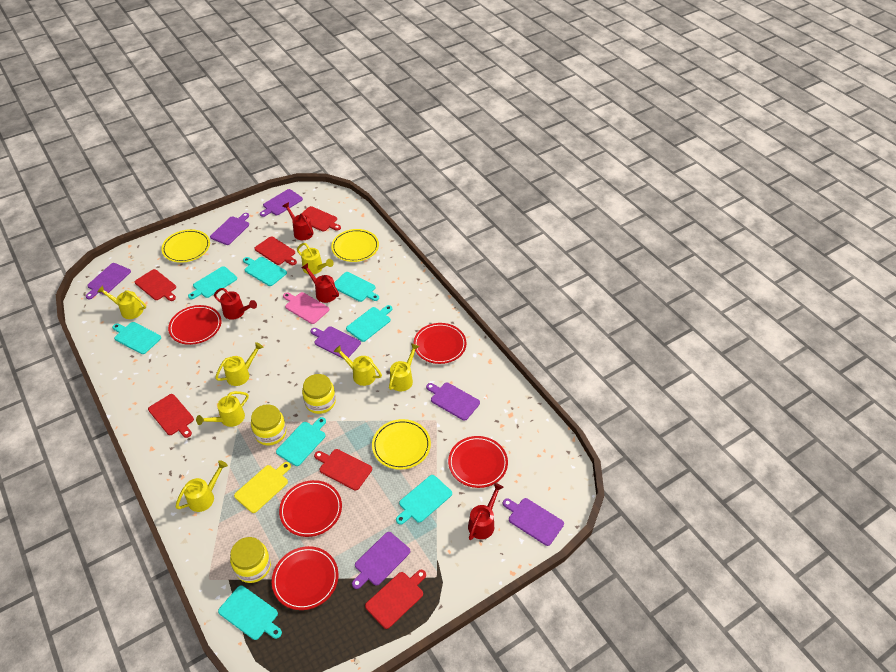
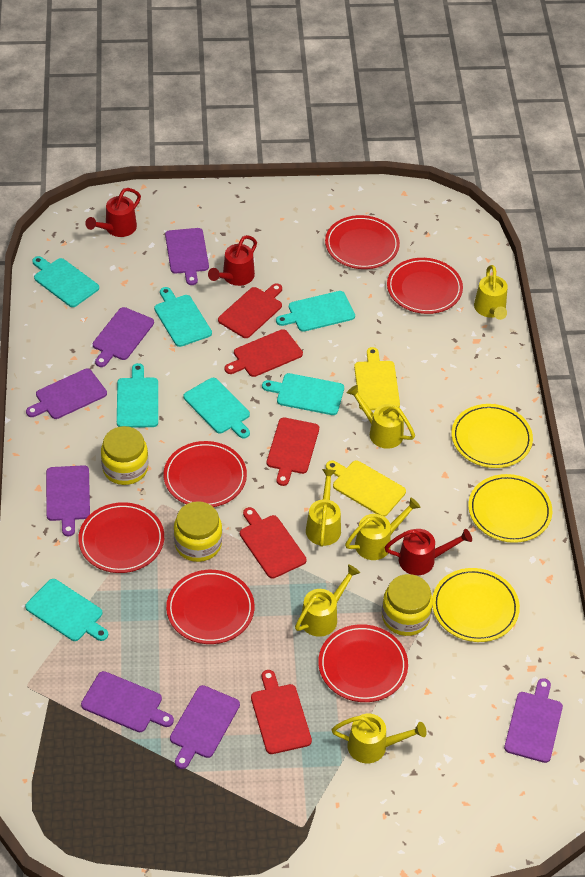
pink cutting board: 1 -> 0
red cutting board: 6 -> 5
red plate: 5 -> 6
red watering can: 4 -> 3
turquoise cutting board: 8 -> 7
yellow cutting board: 1 -> 2
yellow watering can: 7 -> 6

